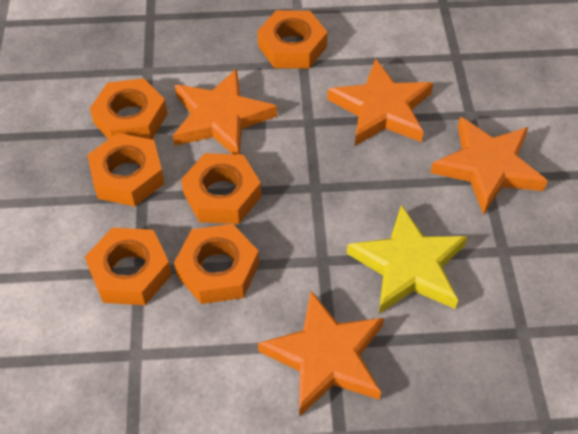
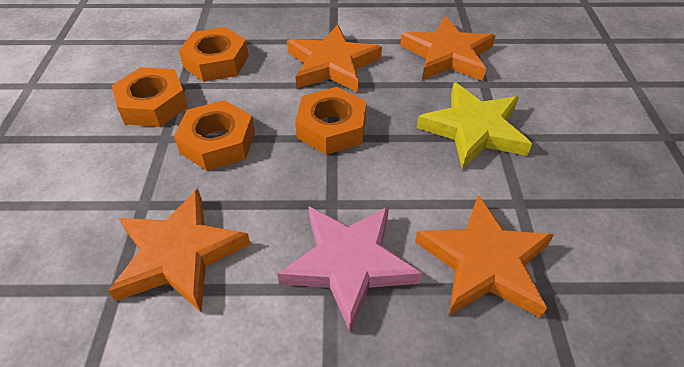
orange nut: 6 -> 4
pink star: 0 -> 1

